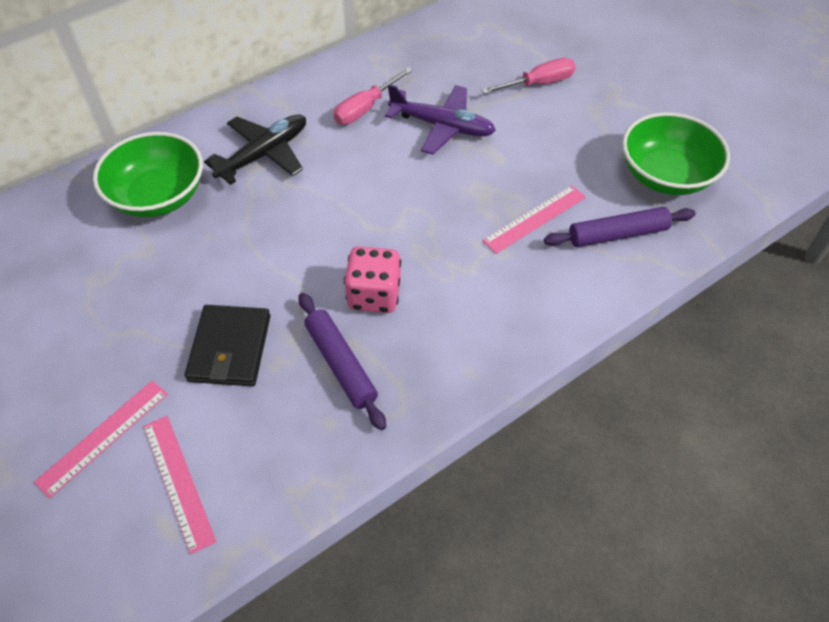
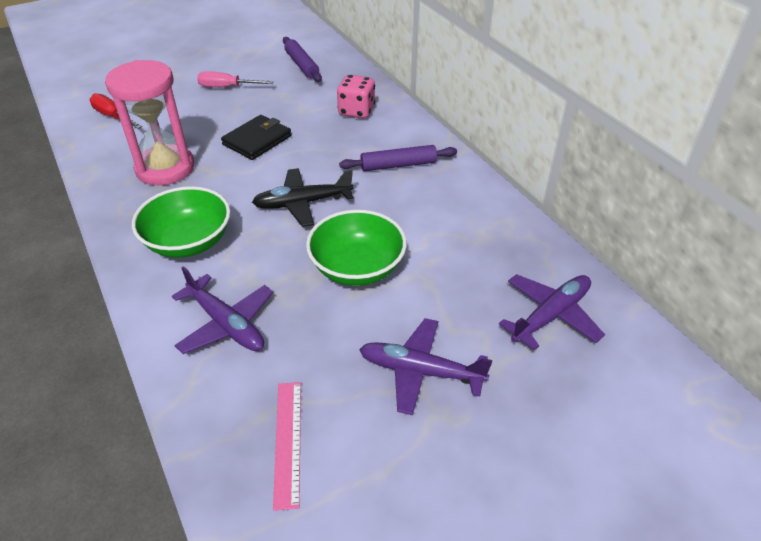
pink hourglass: 0 -> 1
pink ruler: 3 -> 1
pink screwdriver: 2 -> 1
purple plane: 1 -> 3
red screwdriver: 0 -> 1

